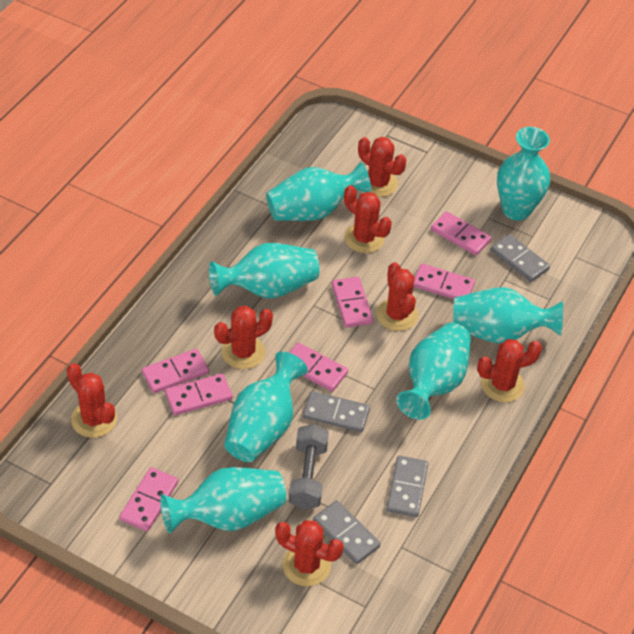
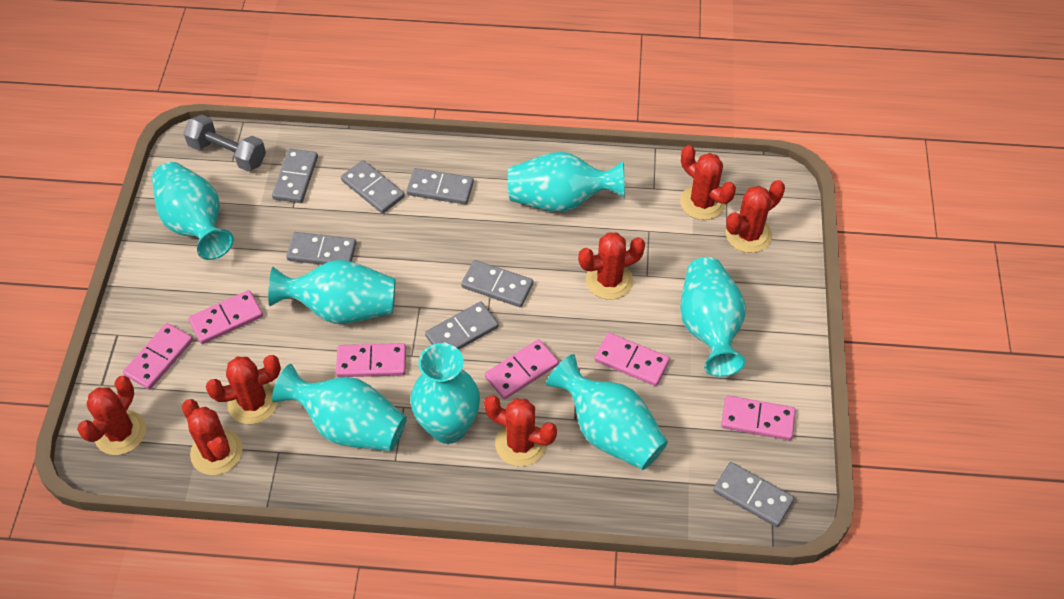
grey domino: 4 -> 7
pink domino: 7 -> 6

